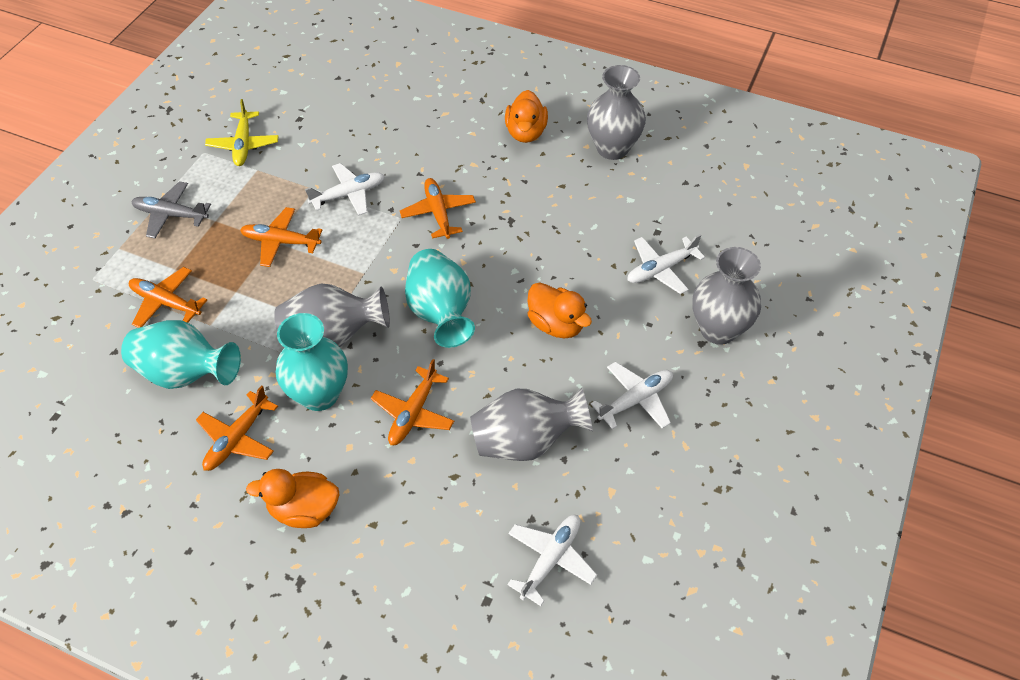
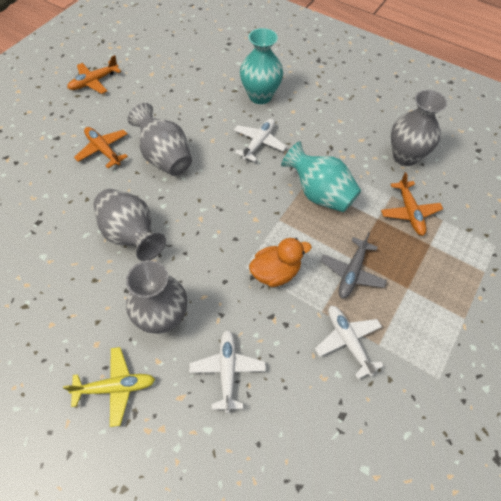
orange duck: 3 -> 1
orange plane: 5 -> 3
turquoise vase: 3 -> 2
white plane: 4 -> 3

